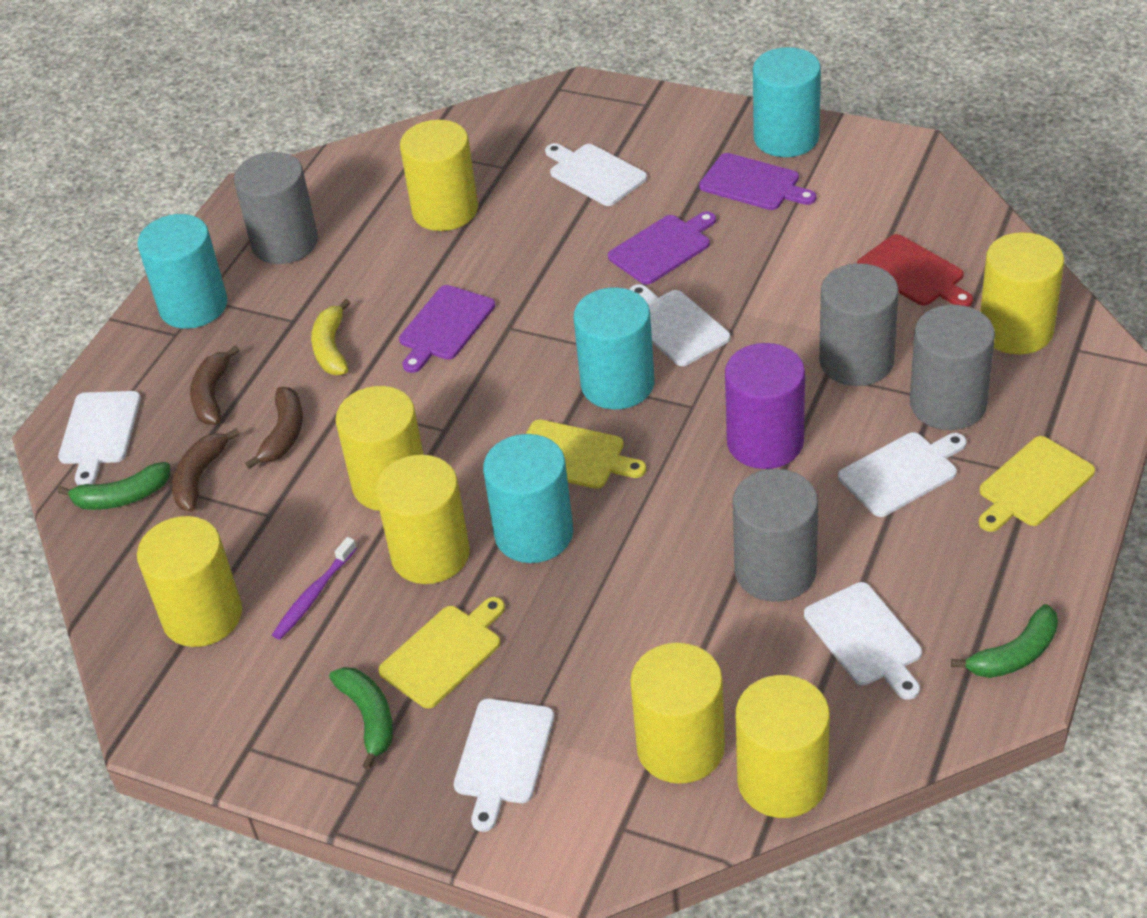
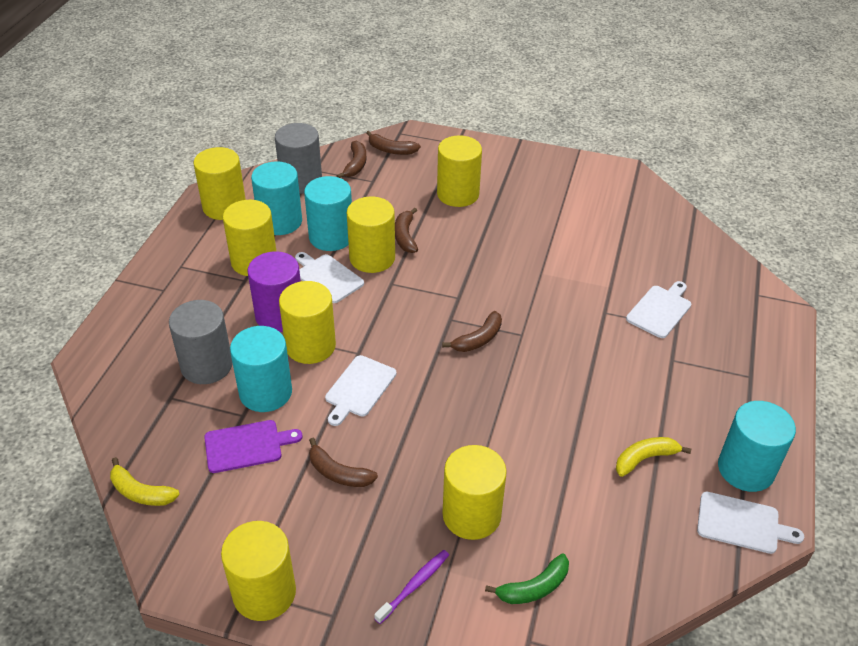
brown banana: 3 -> 5
green banana: 3 -> 1
grey cylinder: 4 -> 2
purple cutting board: 3 -> 1
red cutting board: 1 -> 0
white cutting board: 6 -> 4
yellow banana: 1 -> 2
yellow cutting board: 3 -> 0

